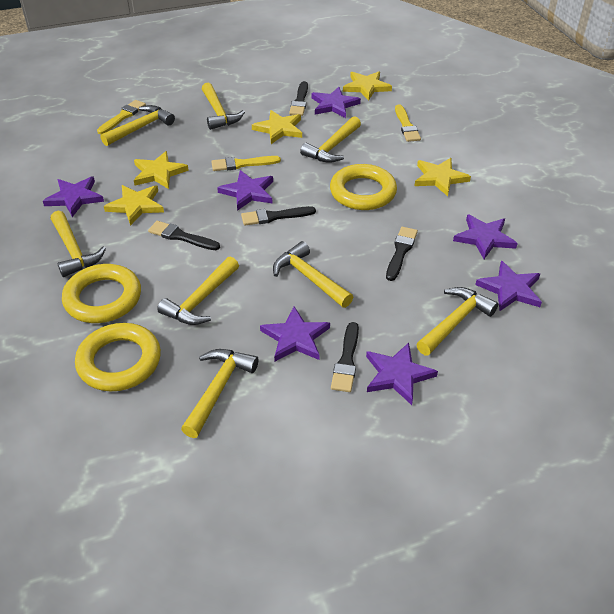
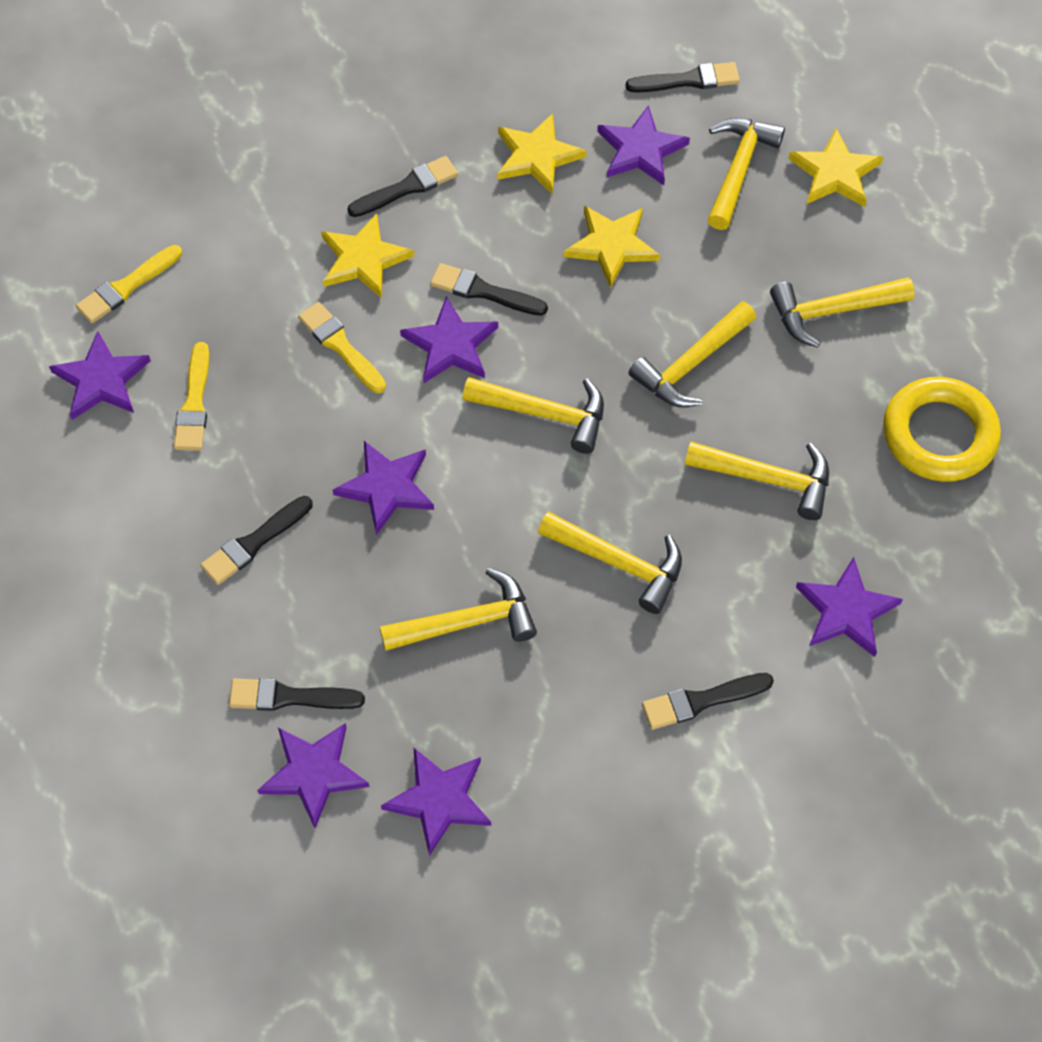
black brush: 5 -> 6
yellow hammer: 8 -> 7
yellow ring: 3 -> 1
yellow star: 5 -> 4

